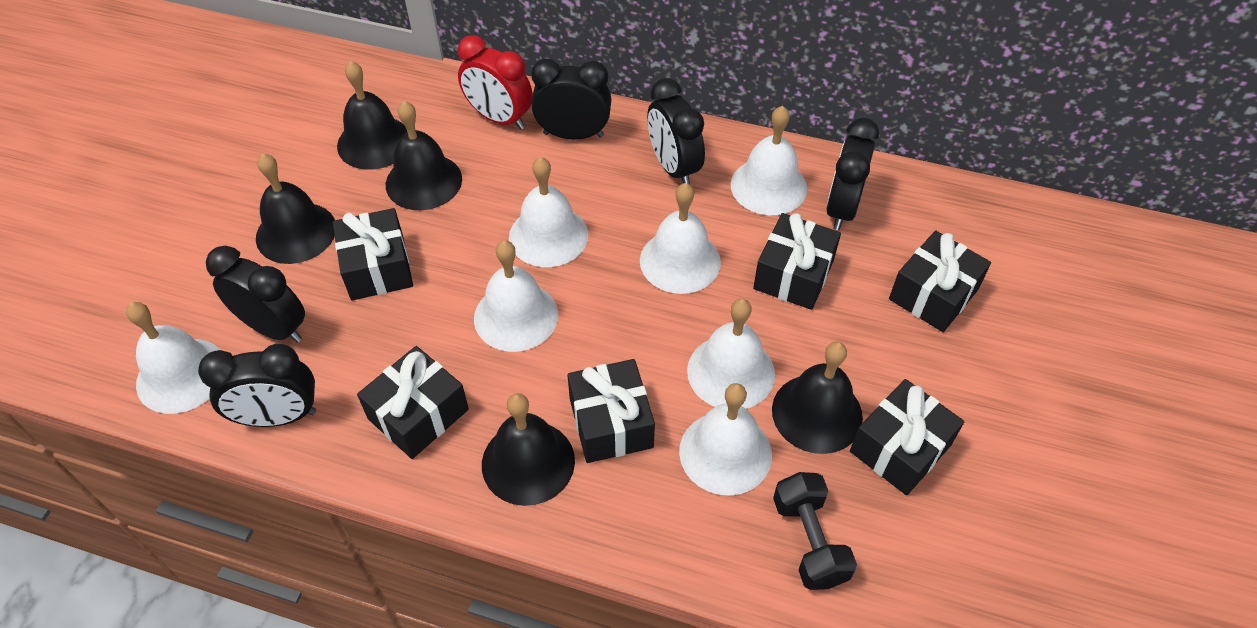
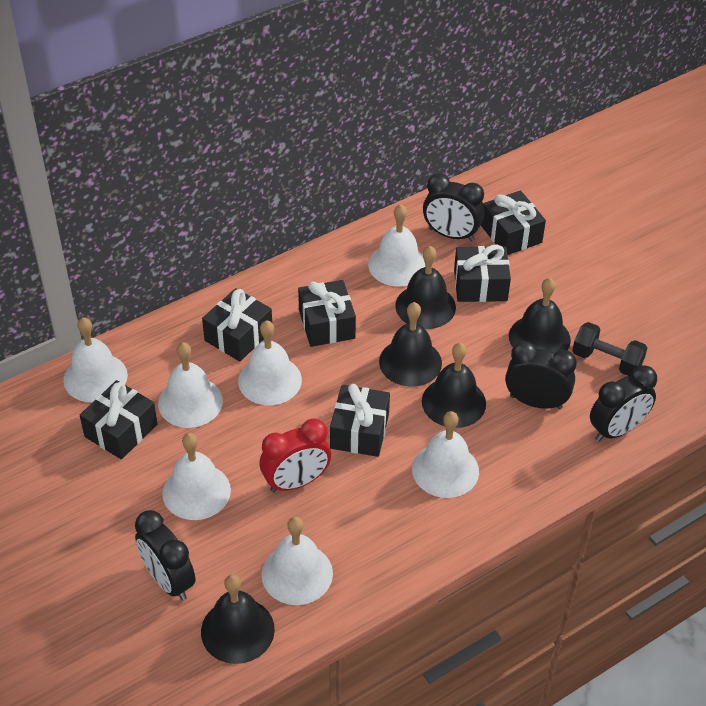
black clock: 5 -> 4

